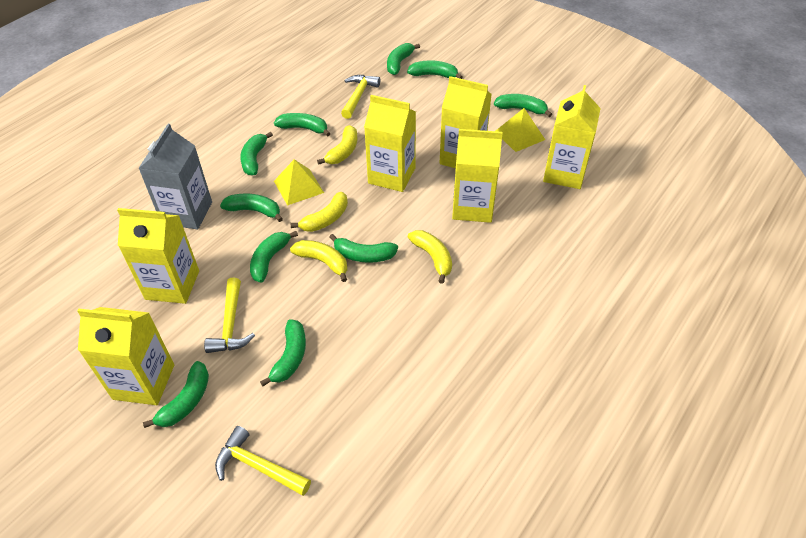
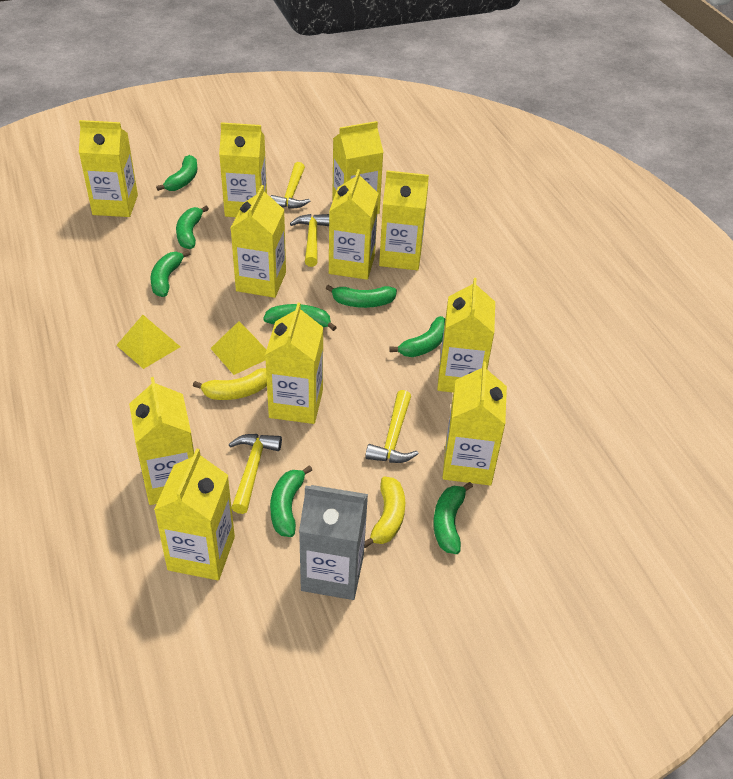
green banana: 10 -> 8
yellow banana: 4 -> 2
yellow carton: 6 -> 11
yellow hammer: 3 -> 4

